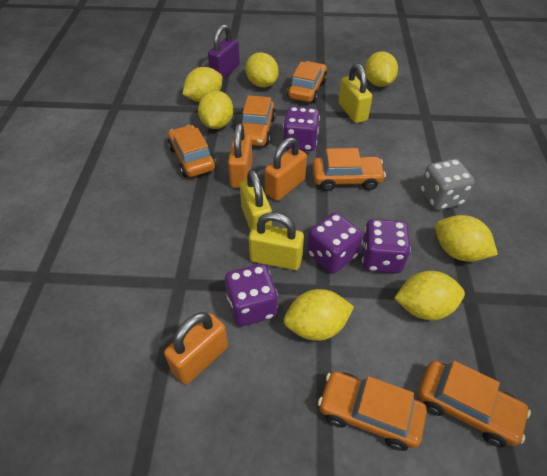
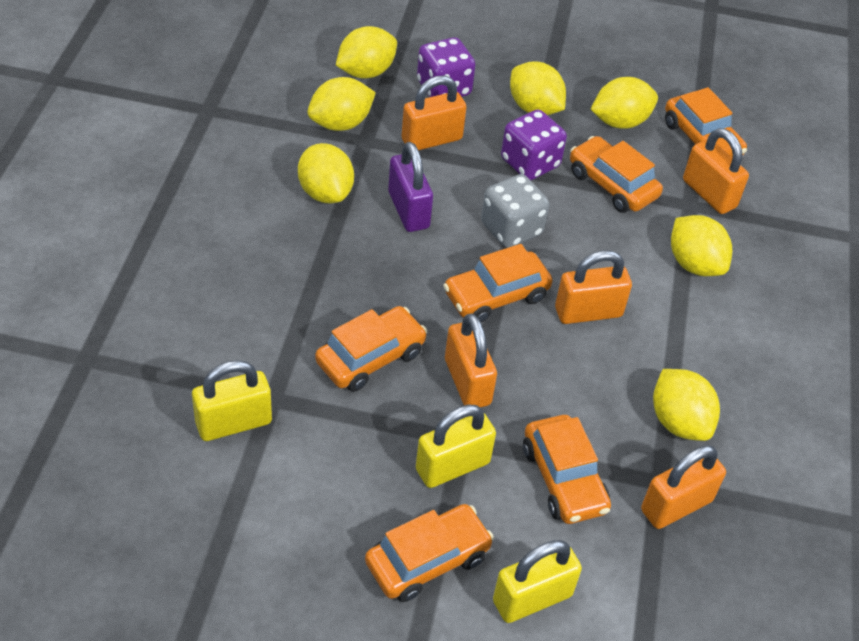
orange padlock: 3 -> 5
purple dice: 4 -> 2

